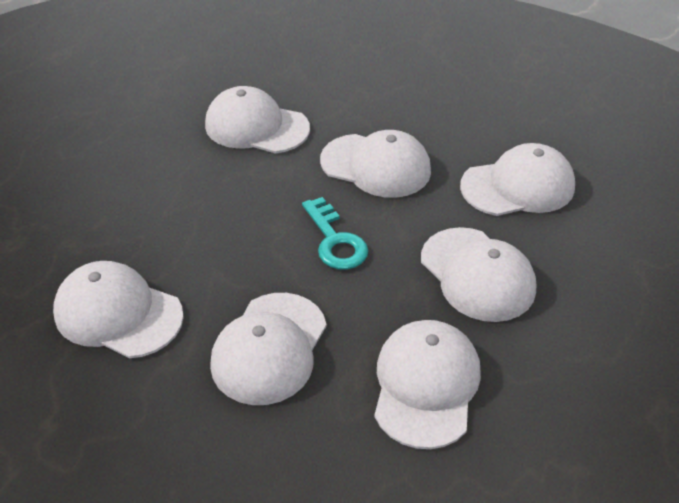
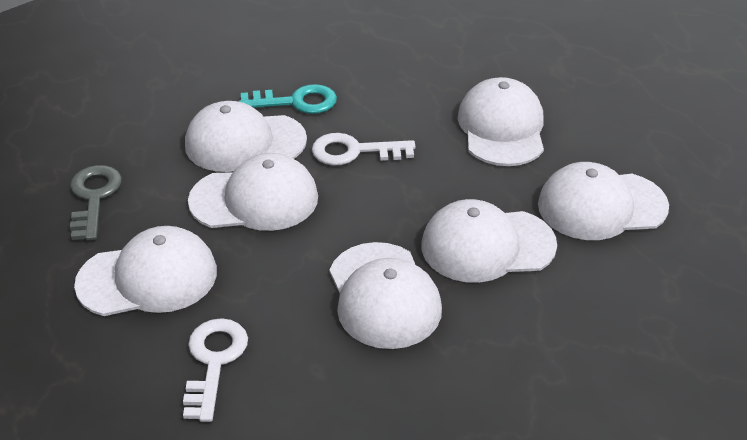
grey key: 0 -> 1
white key: 0 -> 2

